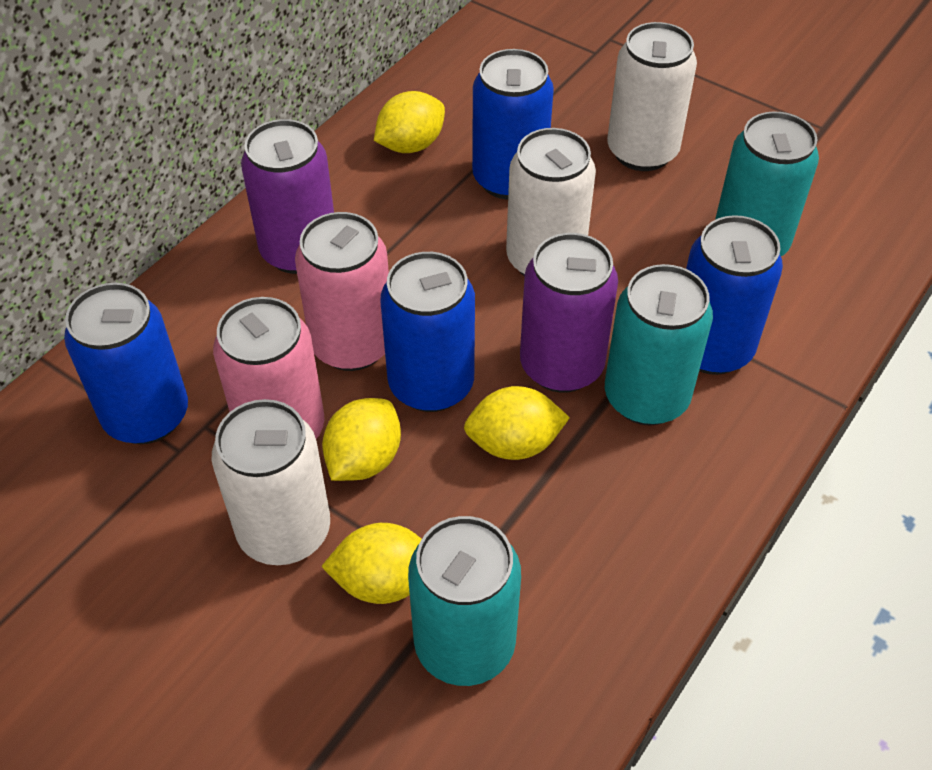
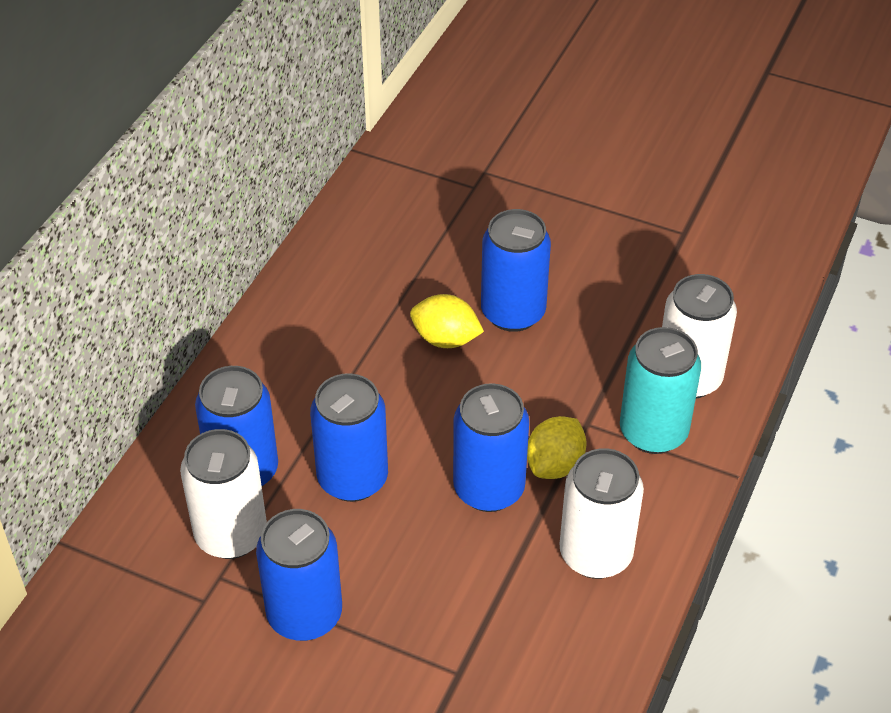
blue can: 4 -> 5
pink can: 2 -> 0
purple can: 2 -> 0
turquoise can: 3 -> 1
yellow lemon: 4 -> 2

